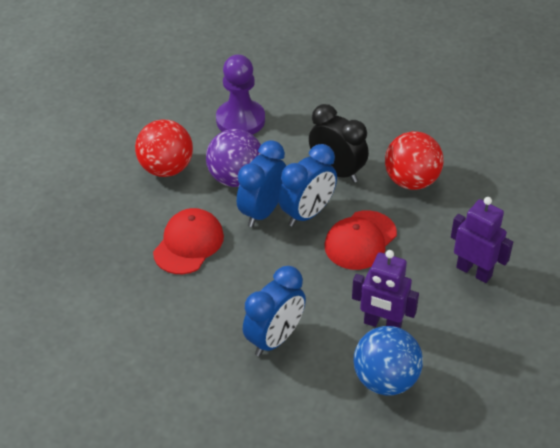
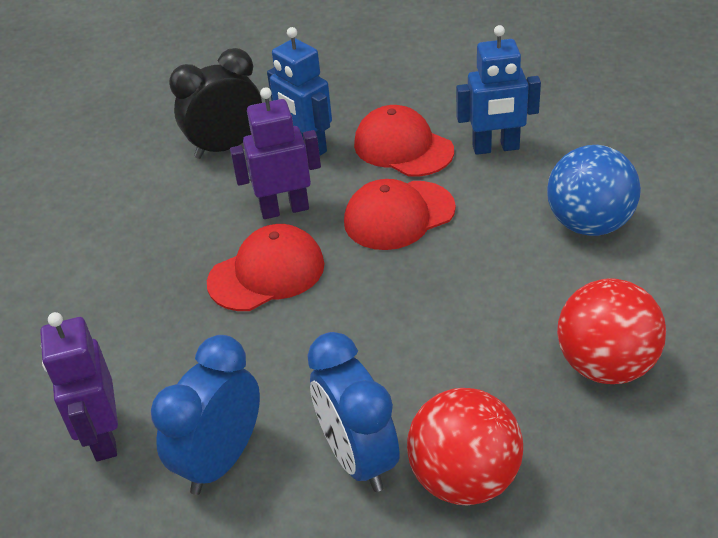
blue clock: 3 -> 2
blue robot: 0 -> 2
purple ball: 1 -> 0
purple pawn: 1 -> 0
red cap: 2 -> 3

